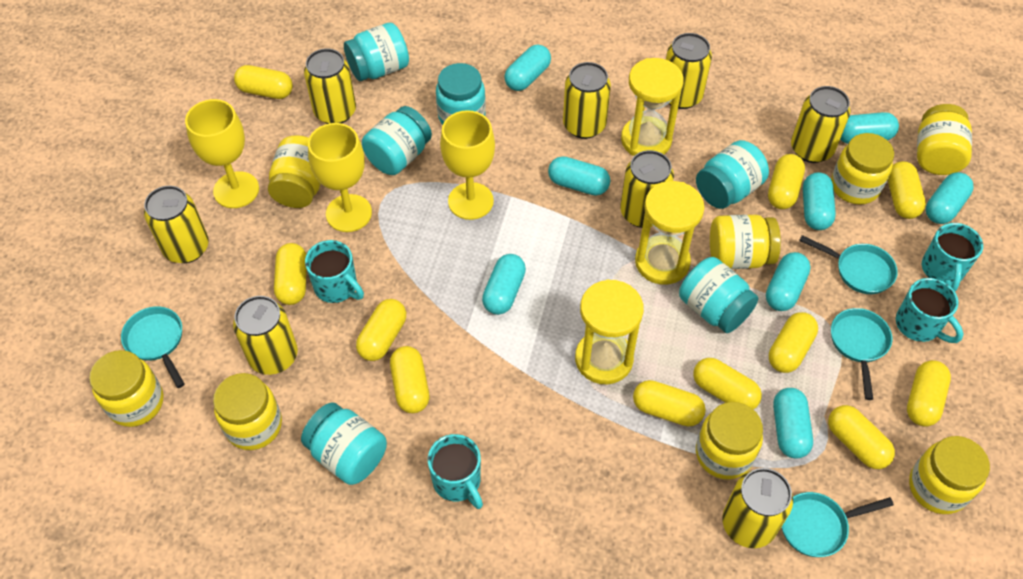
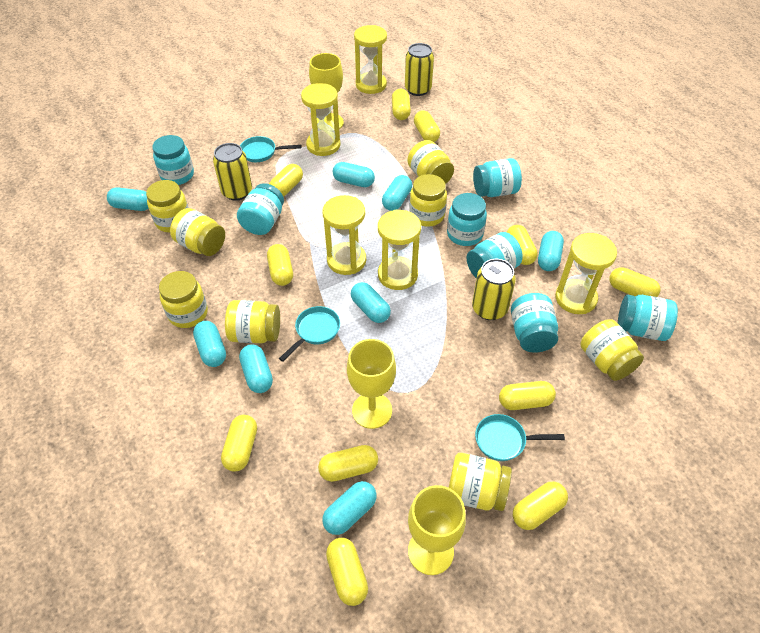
turquoise jar: 6 -> 7
turquoise mug: 4 -> 0
turquoise pan: 4 -> 3
yellow can: 8 -> 3
yellow hourglass: 3 -> 5

